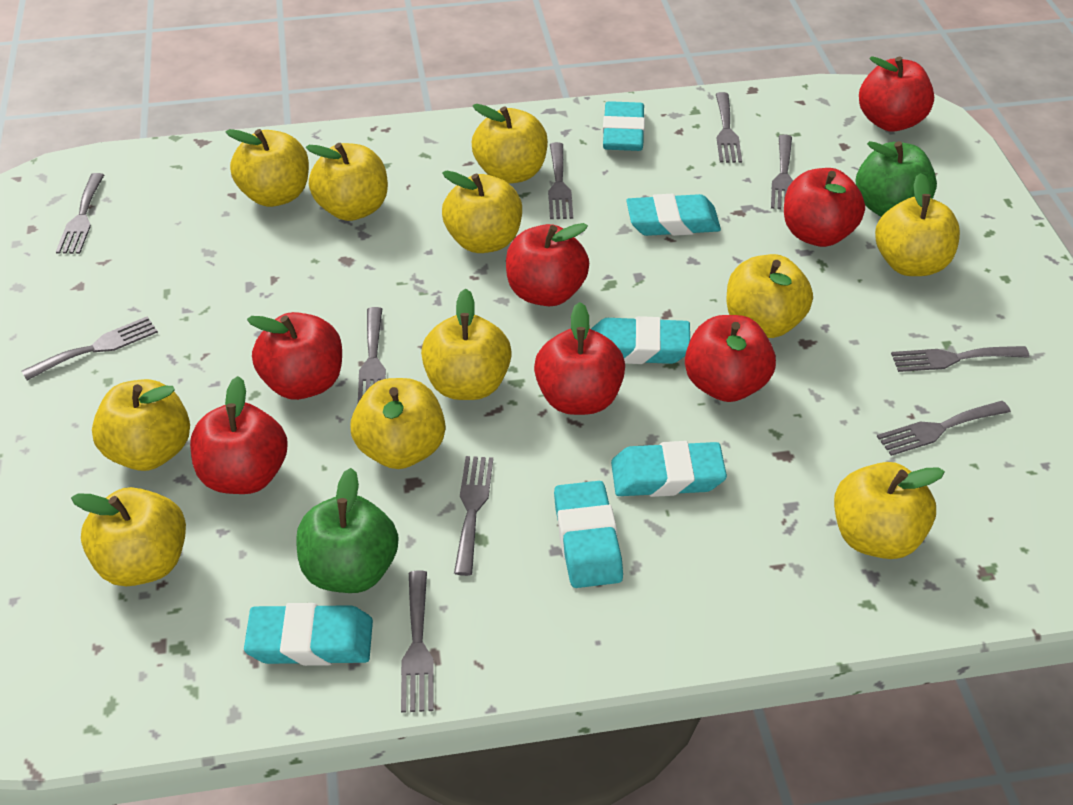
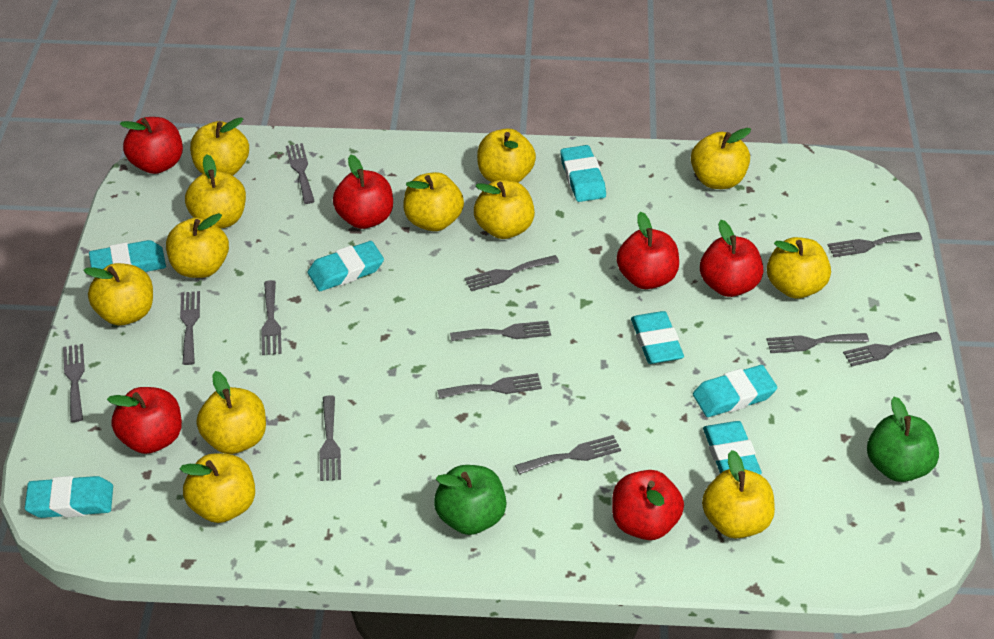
grey fork: 10 -> 12
red apple: 7 -> 6
turquoise eraser: 6 -> 7
yellow apple: 11 -> 12

